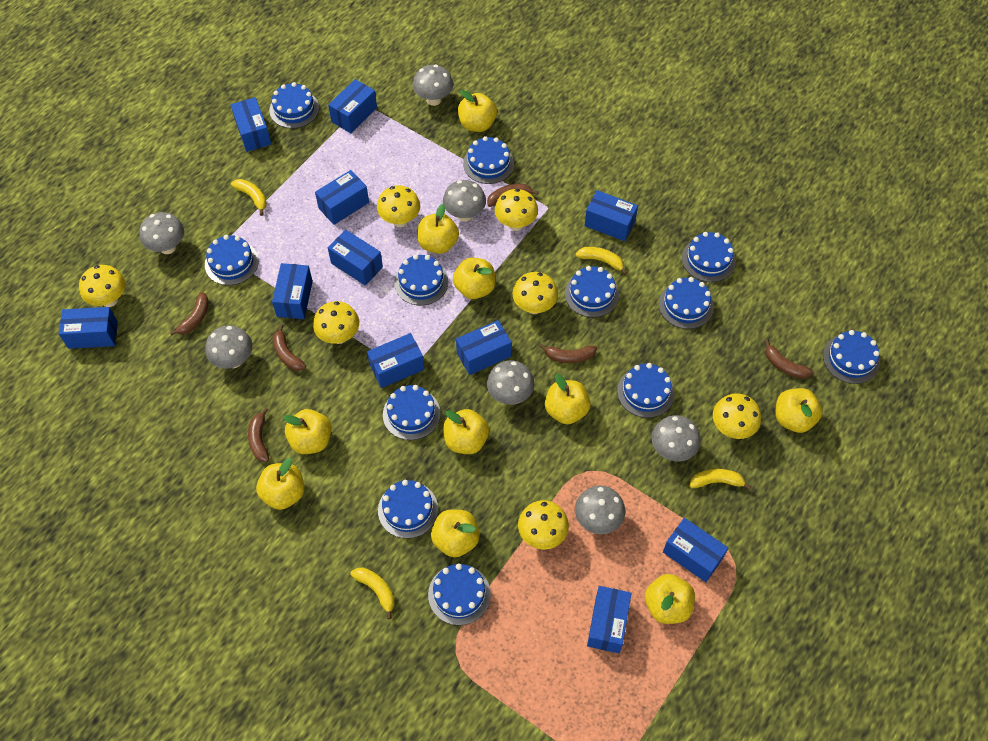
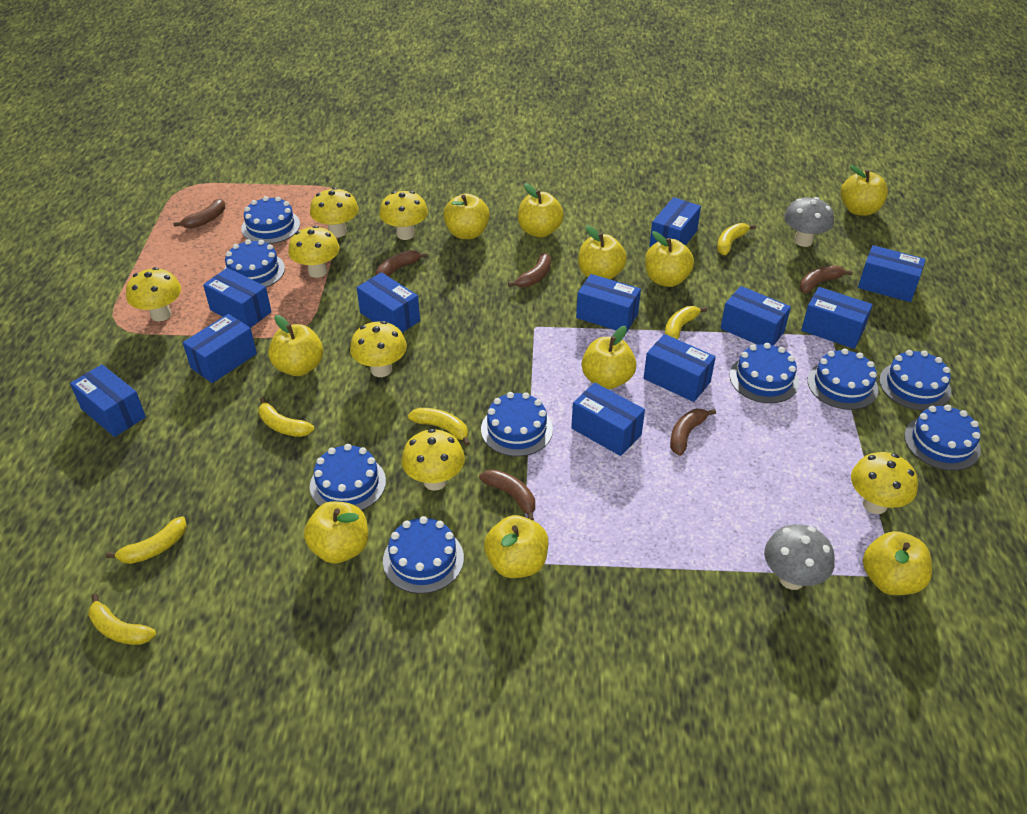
blue cake: 12 -> 9
grey mushroom: 7 -> 2
yellow banana: 4 -> 6

